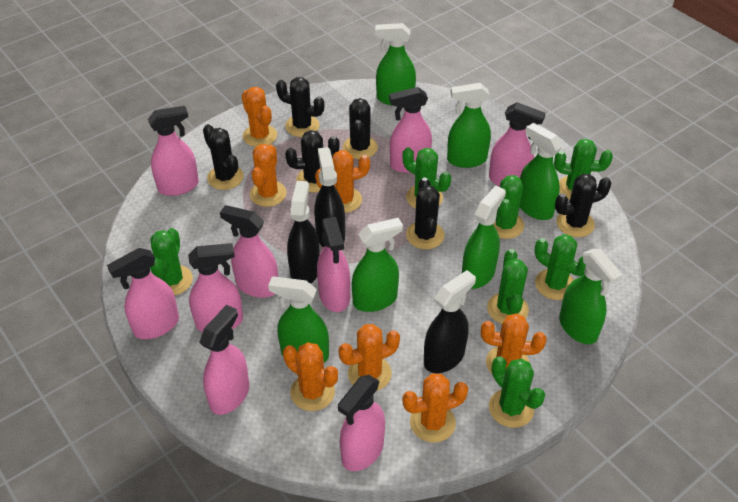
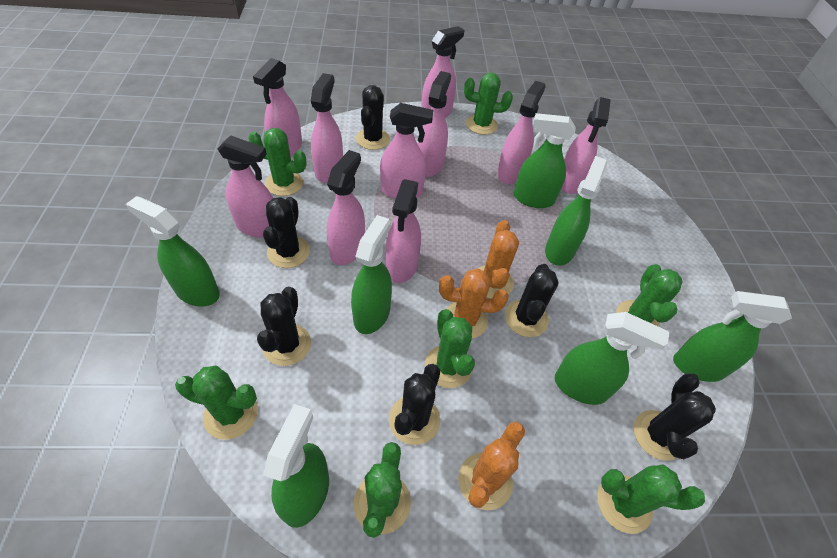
black spray bottle: 3 -> 0
orange cactus: 7 -> 3
pink spray bottle: 9 -> 10

